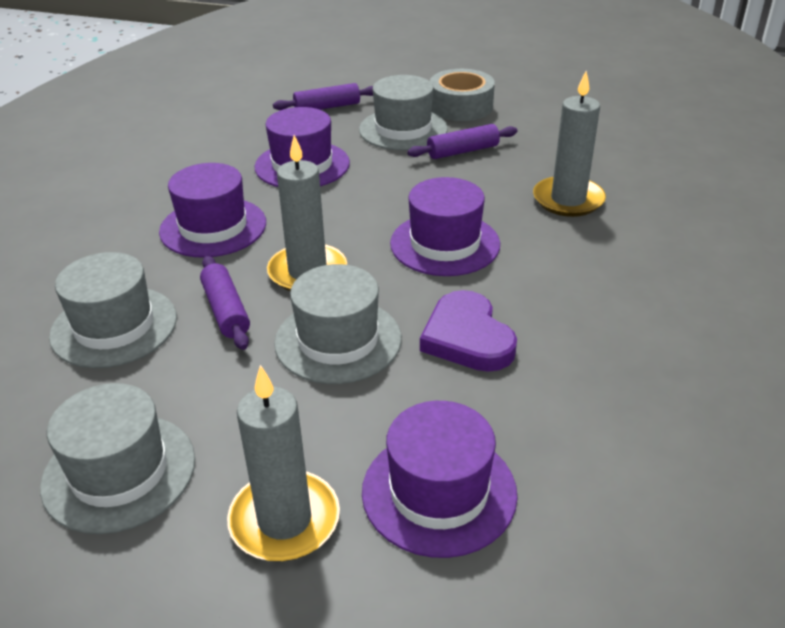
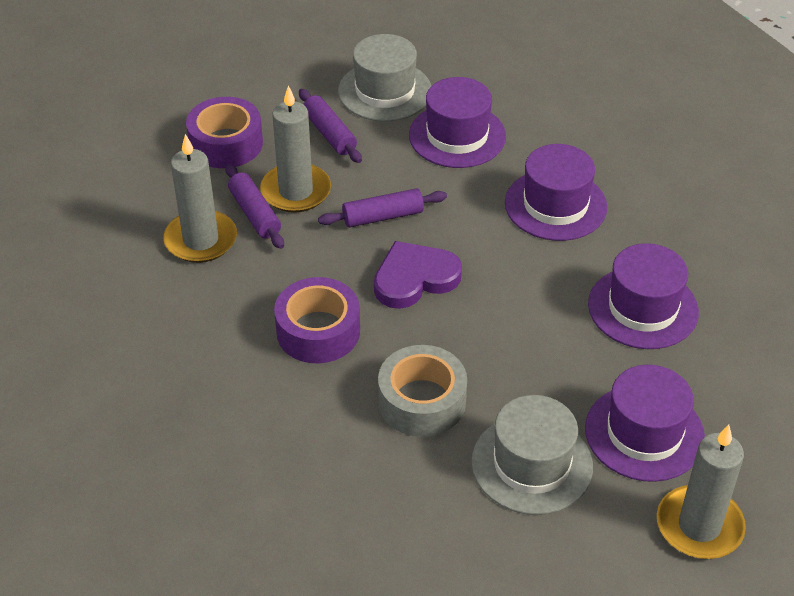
grey hat: 4 -> 2
purple tape: 0 -> 2

